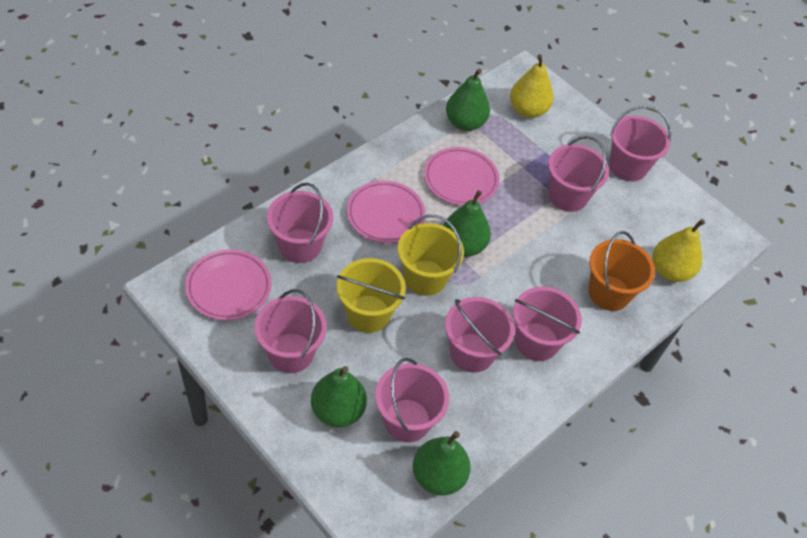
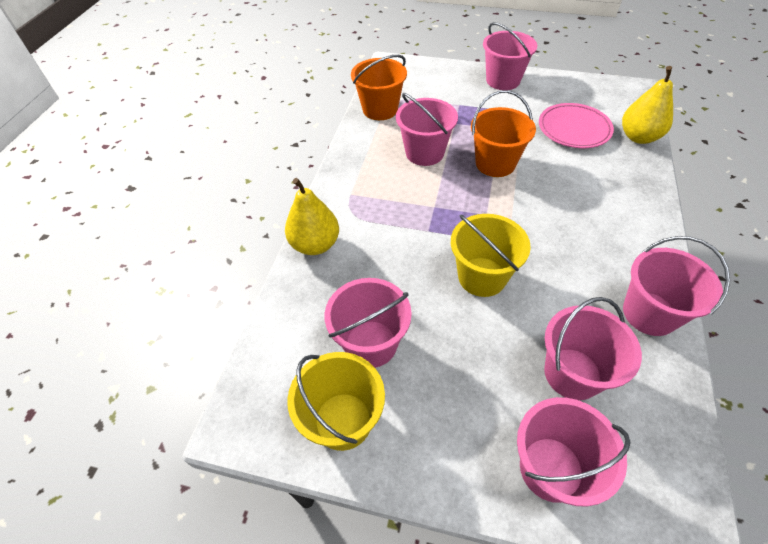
green pear: 4 -> 0
orange bucket: 1 -> 2
pink bucket: 7 -> 6
pink plate: 3 -> 1

